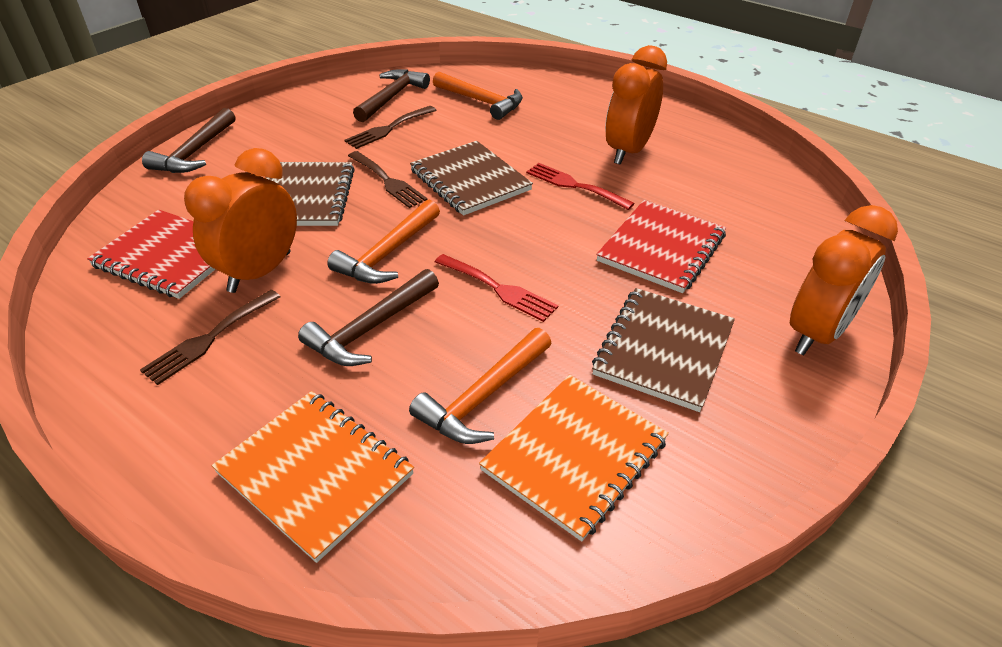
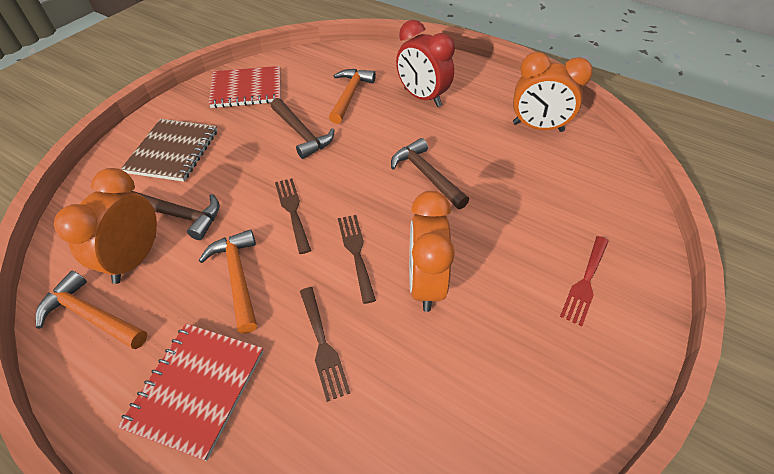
brown notebook: 3 -> 1
orange notebook: 2 -> 0
red clock: 0 -> 1
red fork: 2 -> 1

